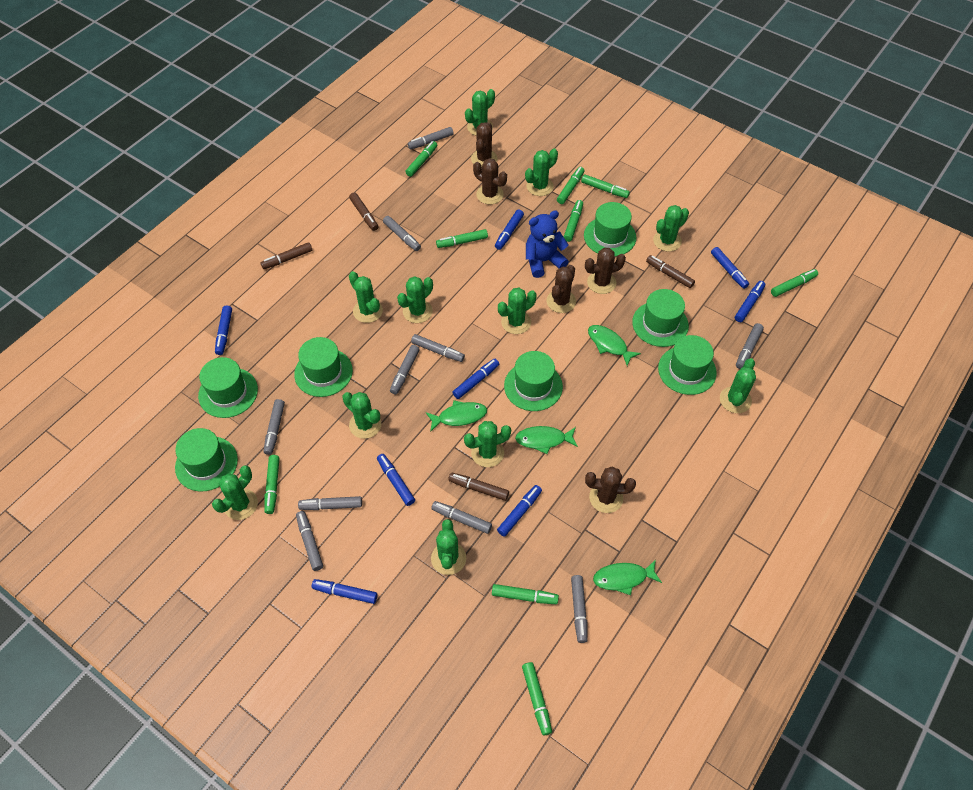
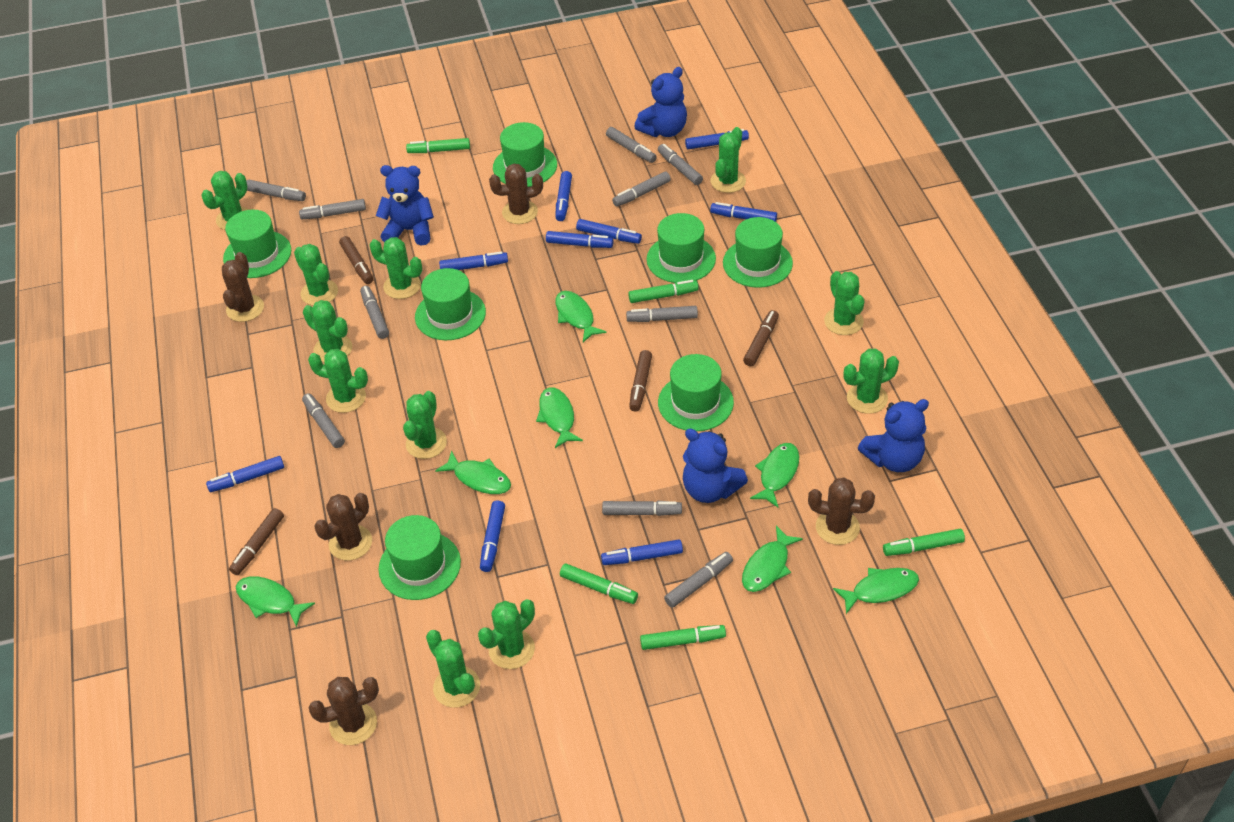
blue marker: 8 -> 9
blue teddy bear: 1 -> 4
green fish: 4 -> 7
green marker: 9 -> 5

